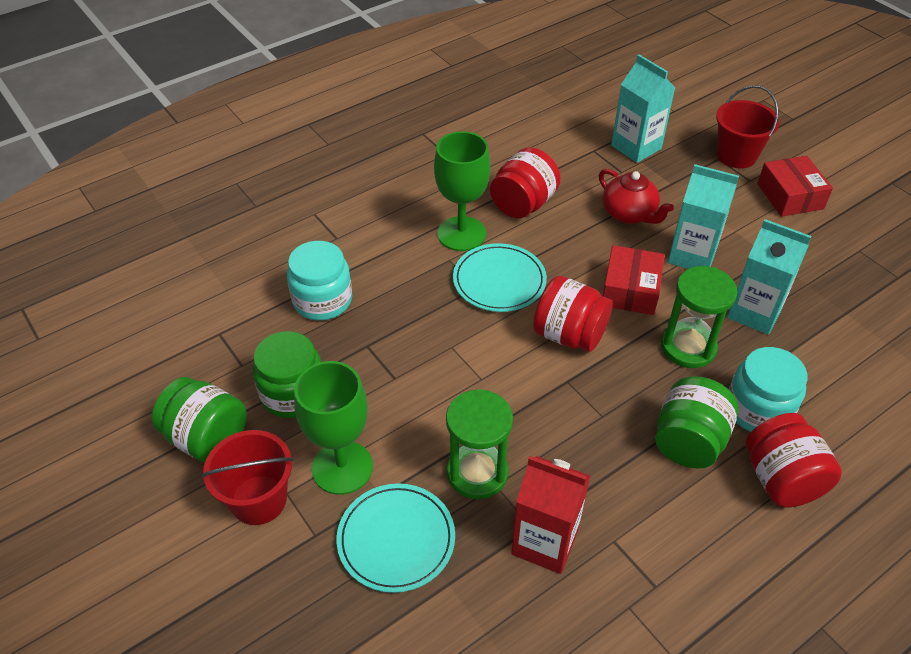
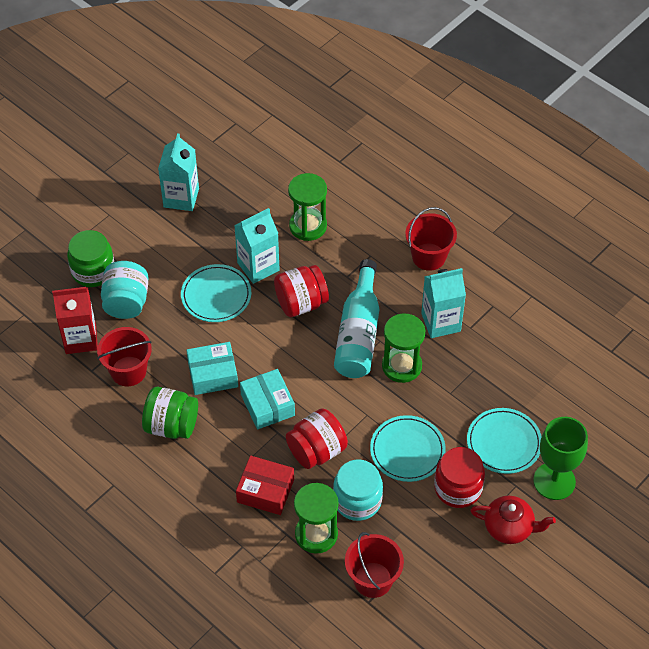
green goblet: 2 -> 1
green hourglass: 2 -> 3
green jar: 3 -> 2
red box: 2 -> 1
red bucket: 2 -> 3
turquoise bottle: 0 -> 1
turquoise box: 0 -> 2
turquoise plate: 2 -> 3

